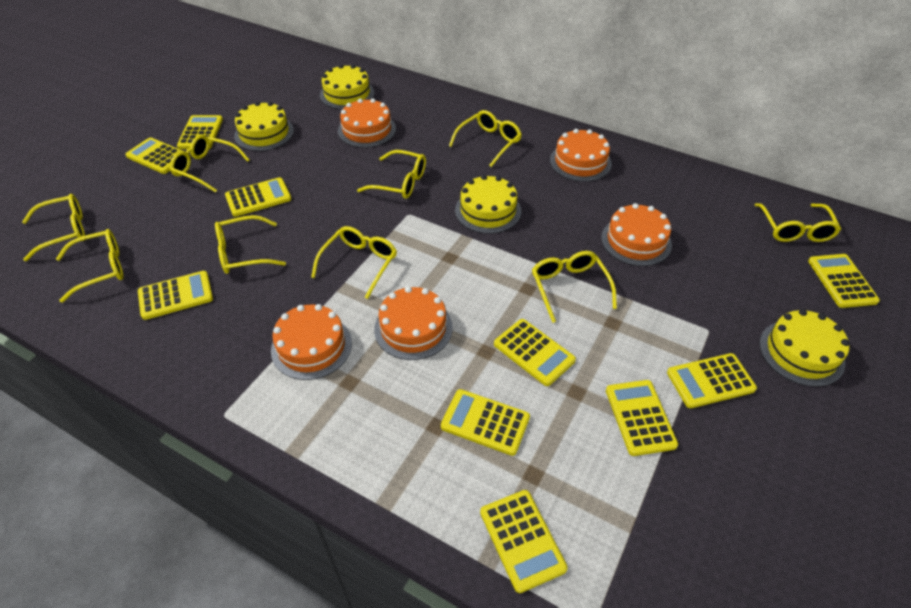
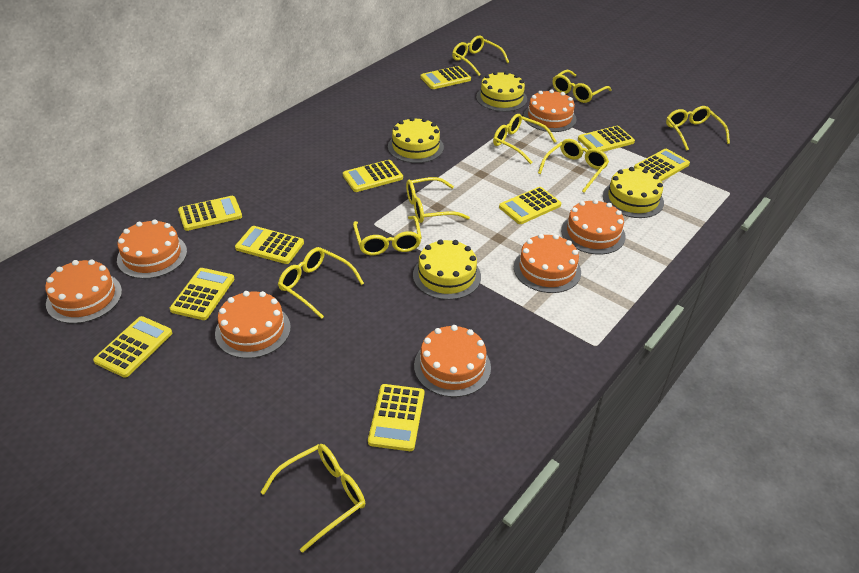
orange cake: 5 -> 7

